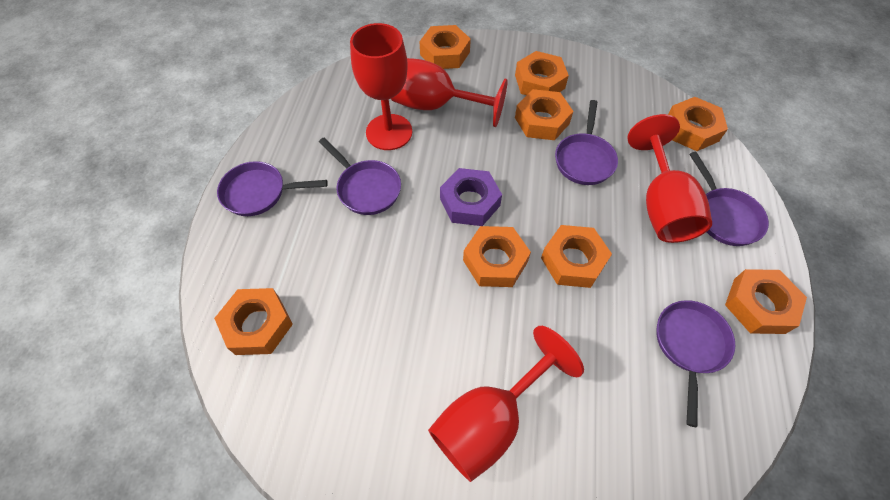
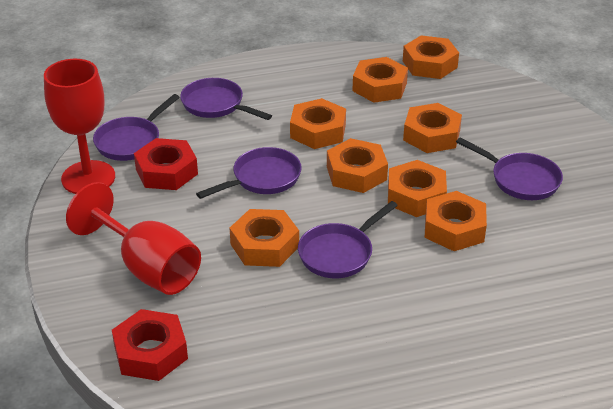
purple nut: 1 -> 0
red goblet: 4 -> 2
red nut: 0 -> 2

